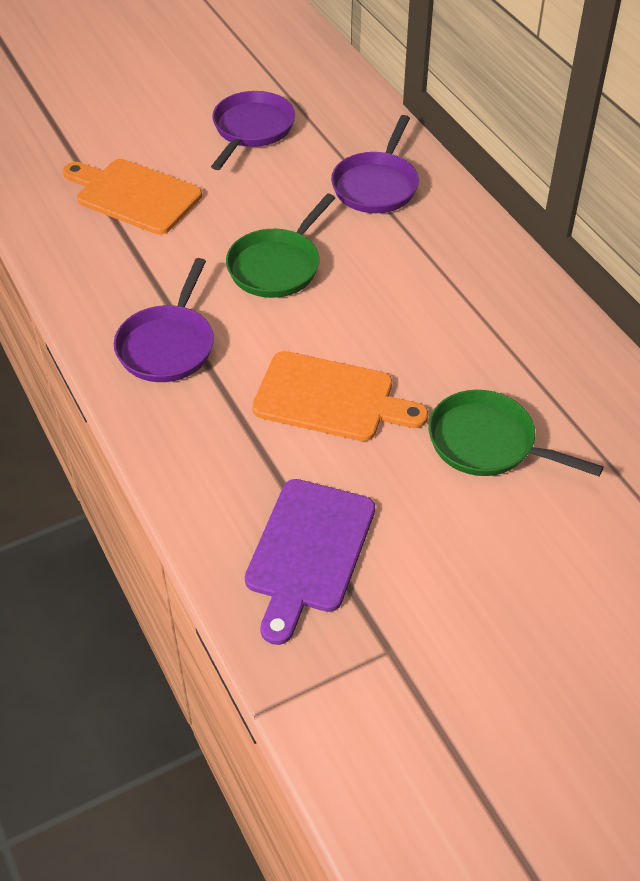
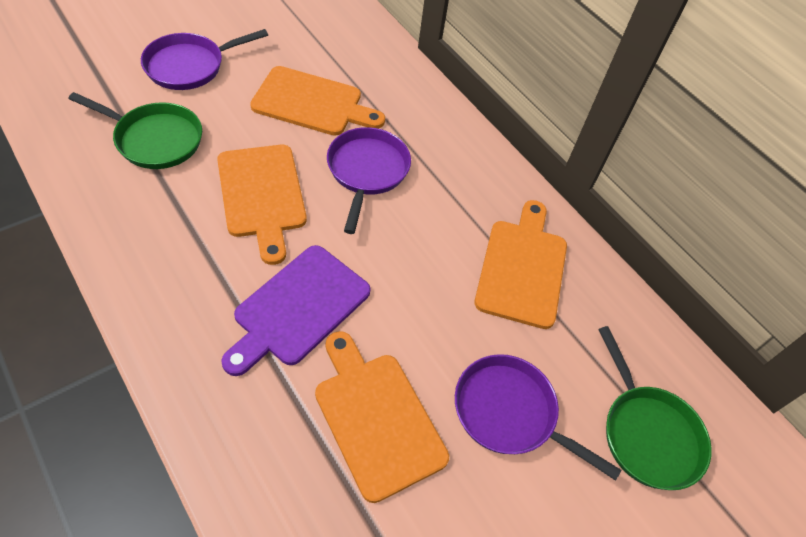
orange cutting board: 2 -> 4

